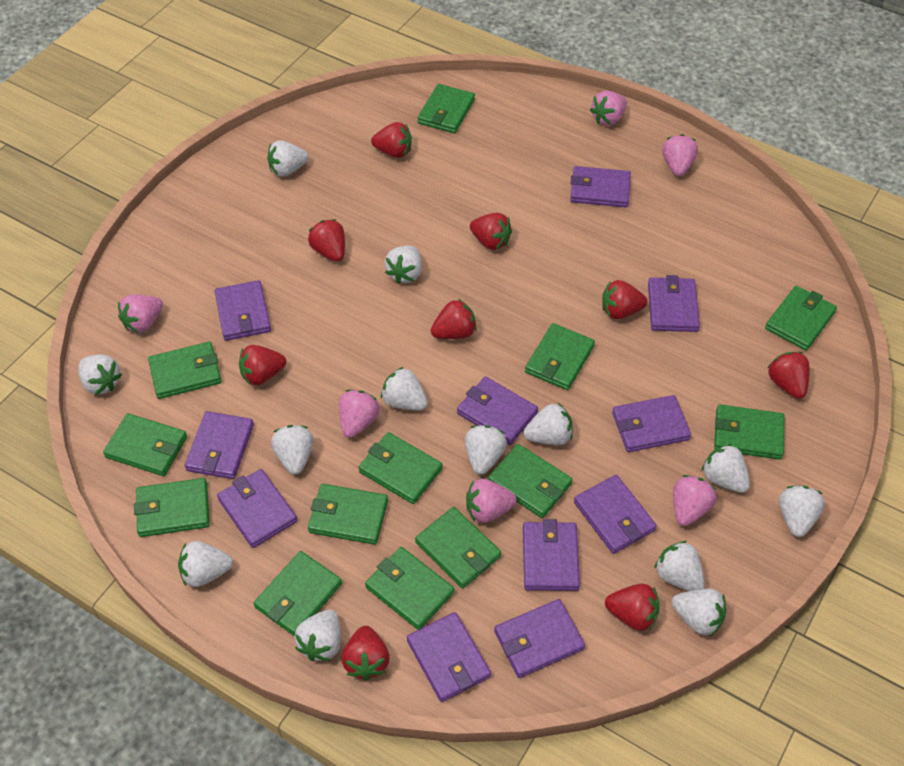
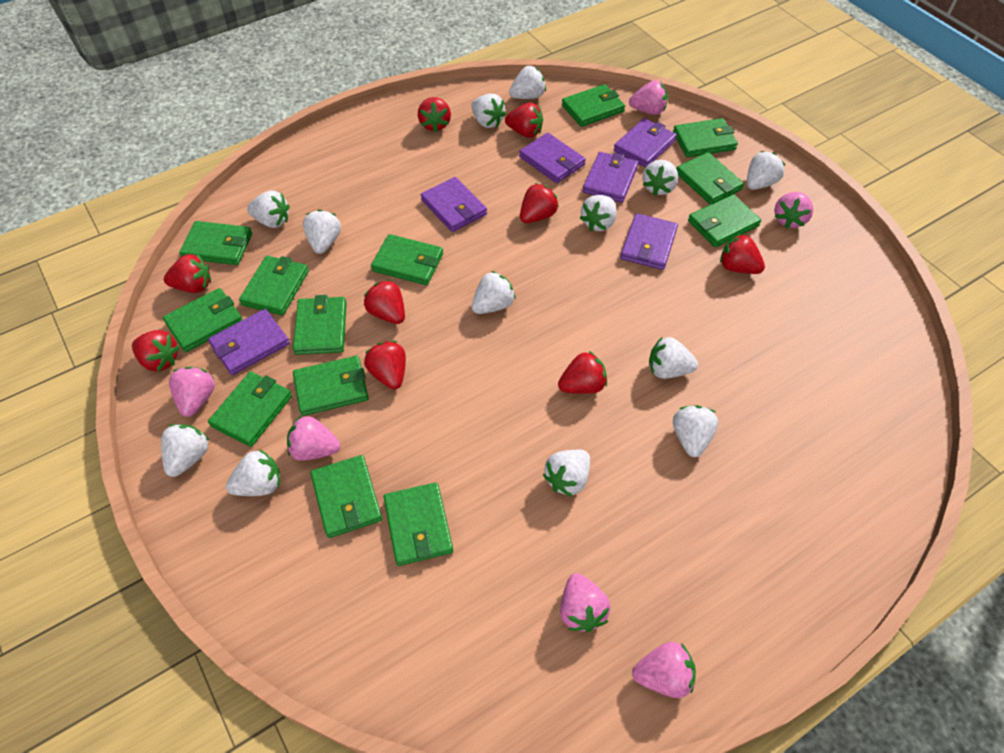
purple wallet: 11 -> 6

